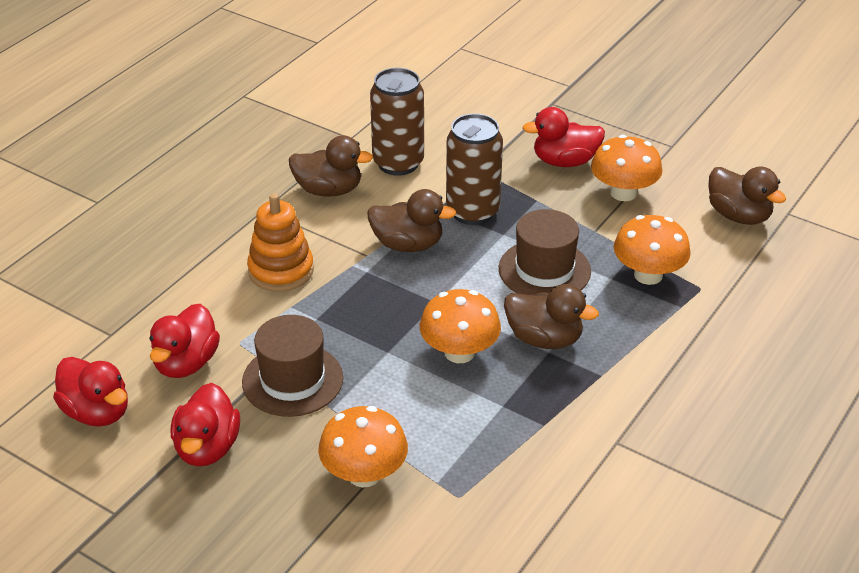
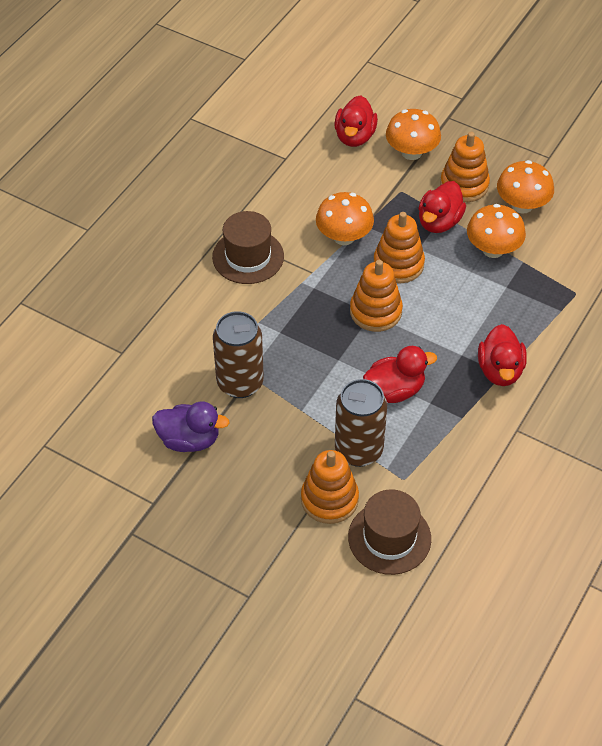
brown duck: 4 -> 0
orange stacking toy: 1 -> 4
purple duck: 0 -> 1

